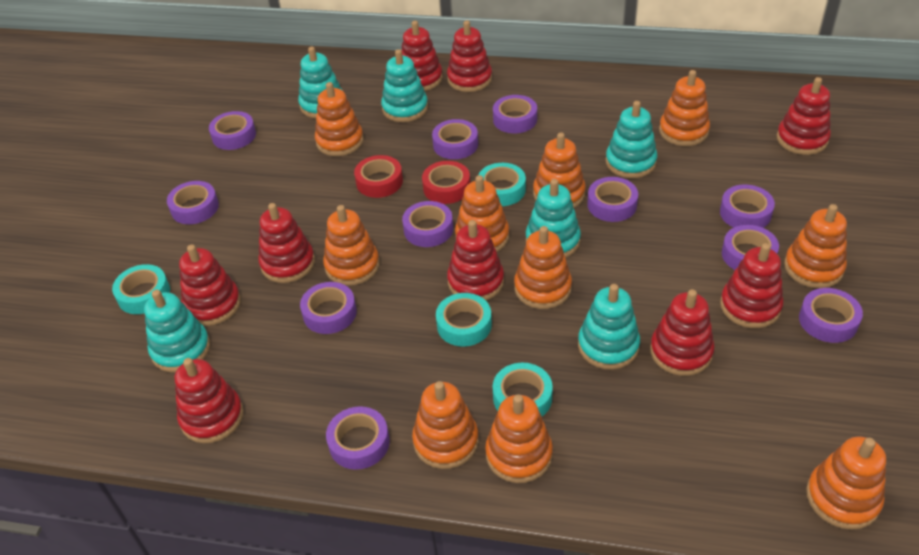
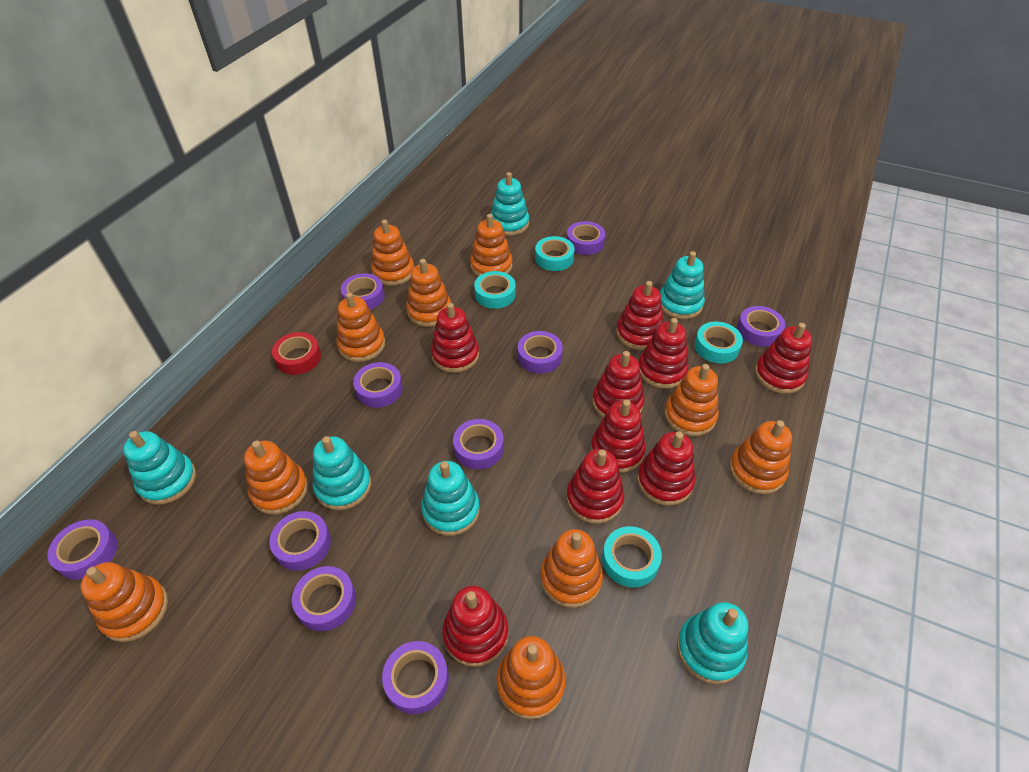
purple tape: 11 -> 10
red tape: 2 -> 1

